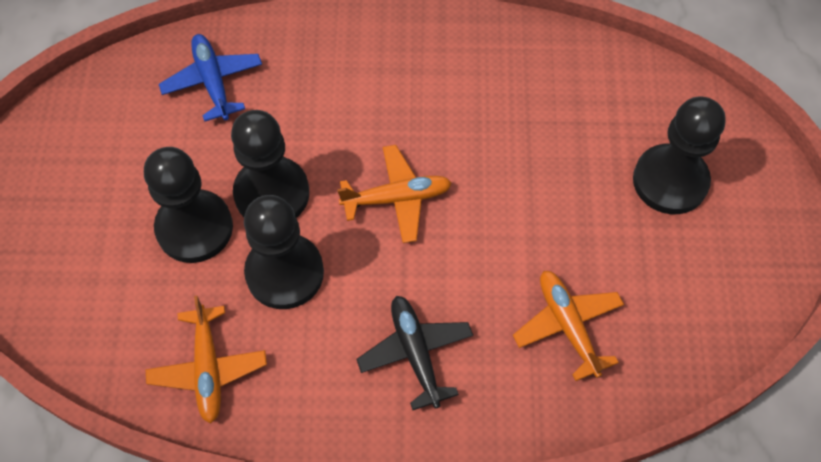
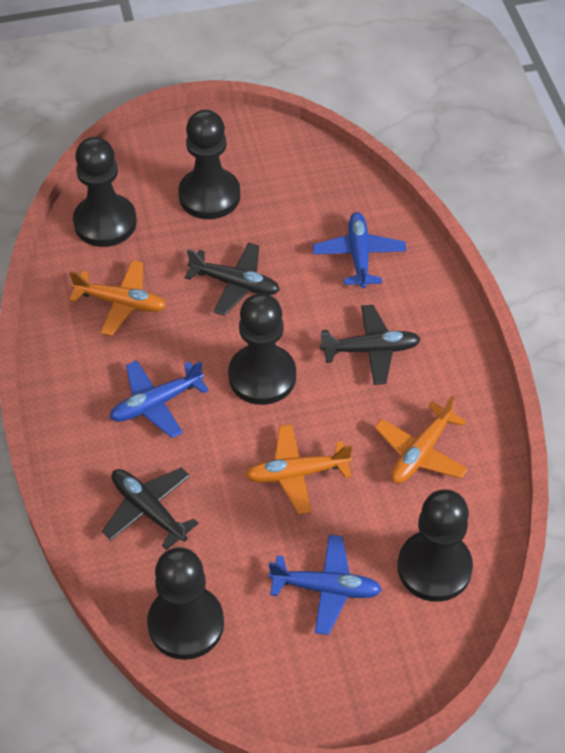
black pawn: 4 -> 5
black plane: 1 -> 3
blue plane: 1 -> 3

